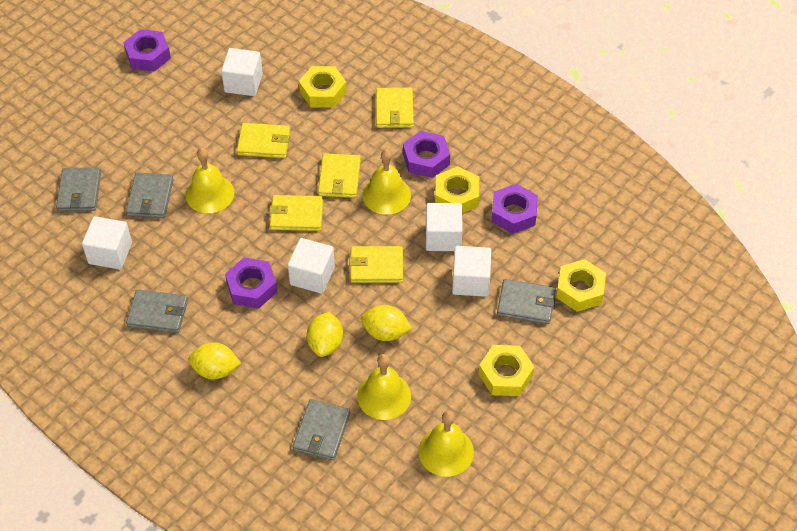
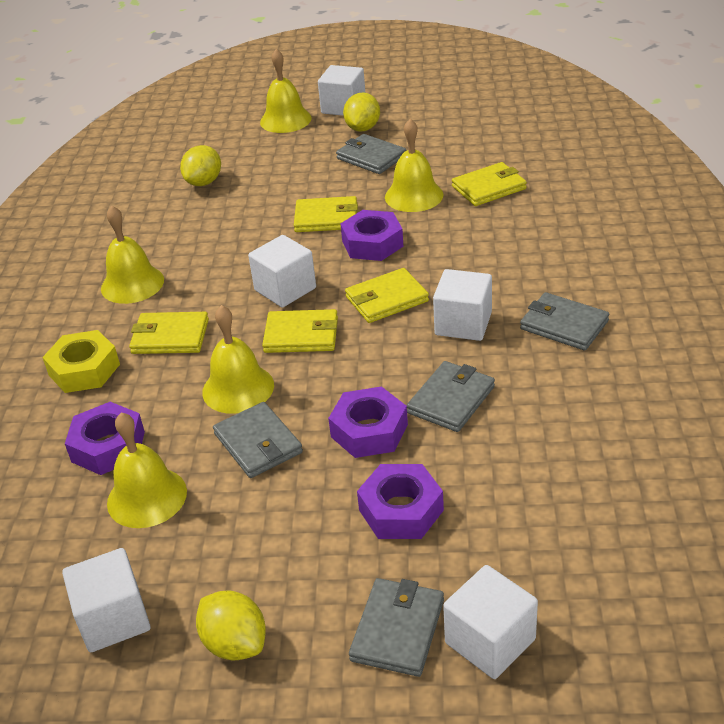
yellow bell: 4 -> 5
yellow nut: 4 -> 1

